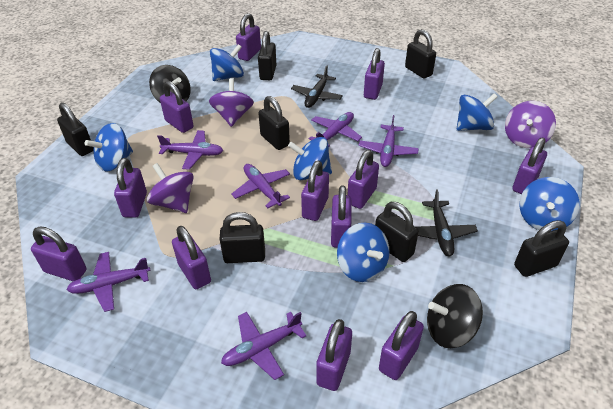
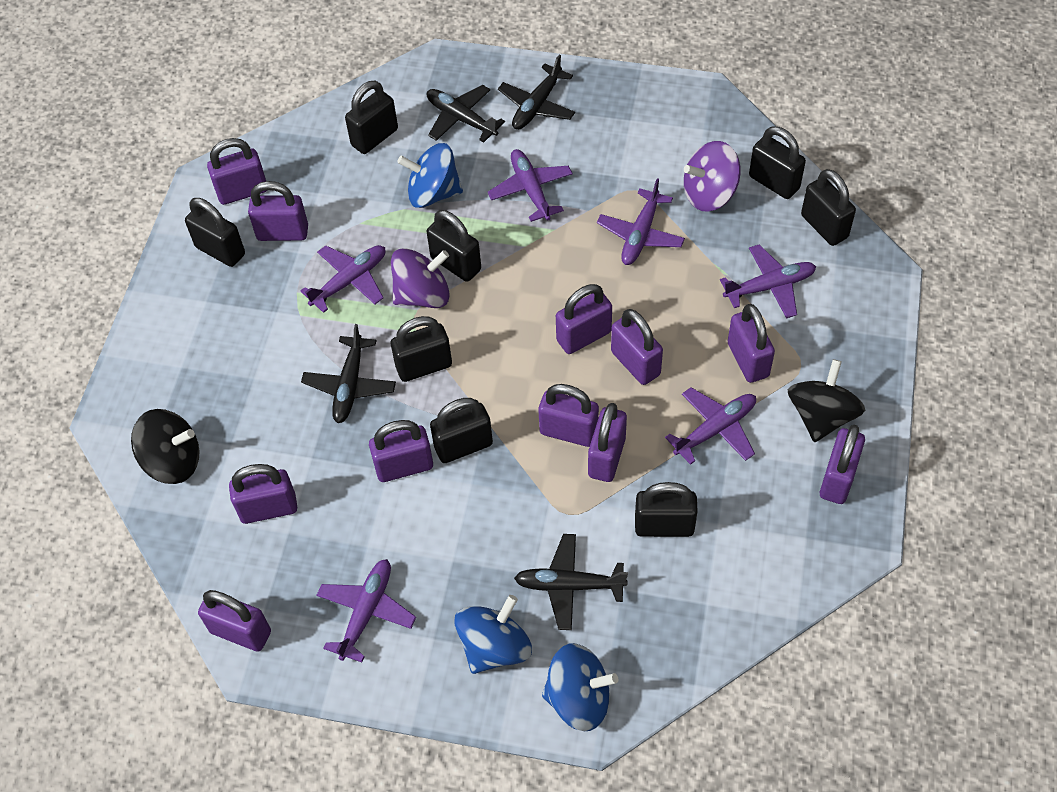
black padlock: 7 -> 8
black plane: 2 -> 4
blue spinning top: 6 -> 3
purple padlock: 12 -> 11
purple spinning top: 3 -> 2

